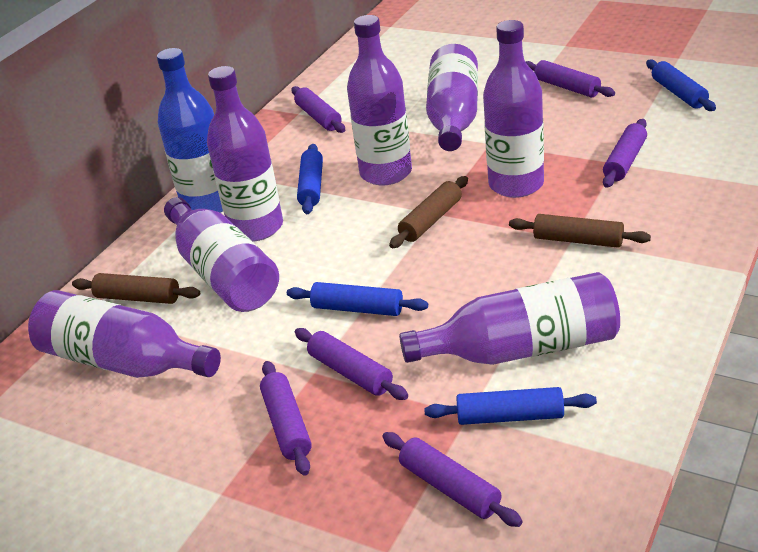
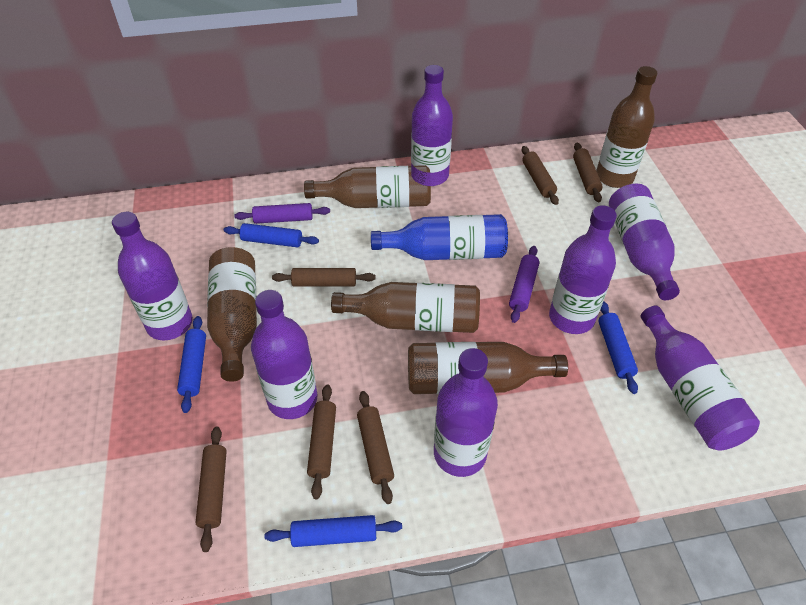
brown bottle: 0 -> 5
brown rolling pin: 3 -> 6
purple rolling pin: 6 -> 2

